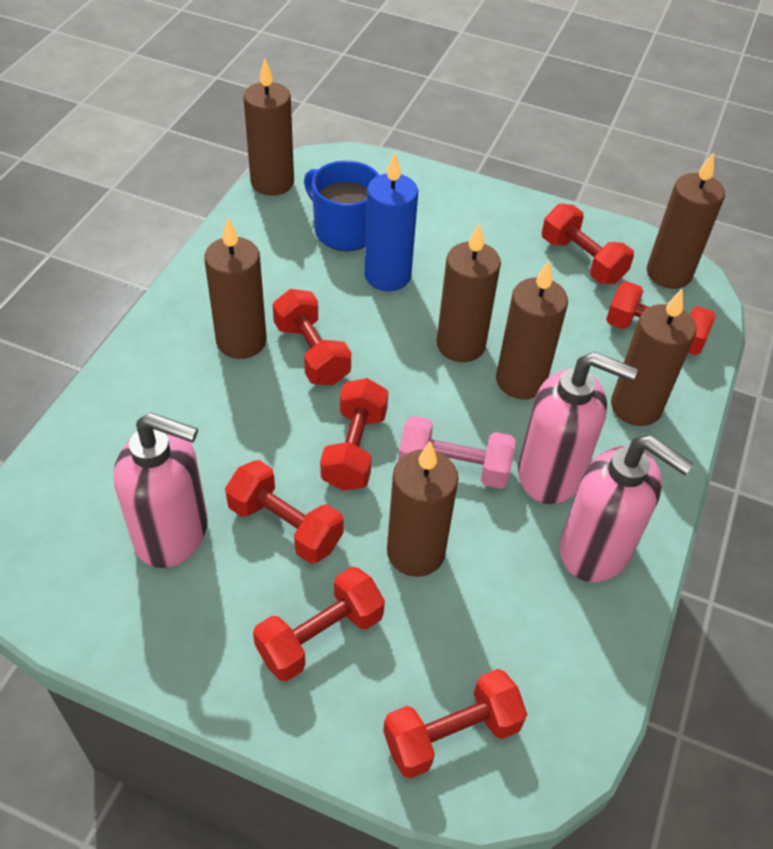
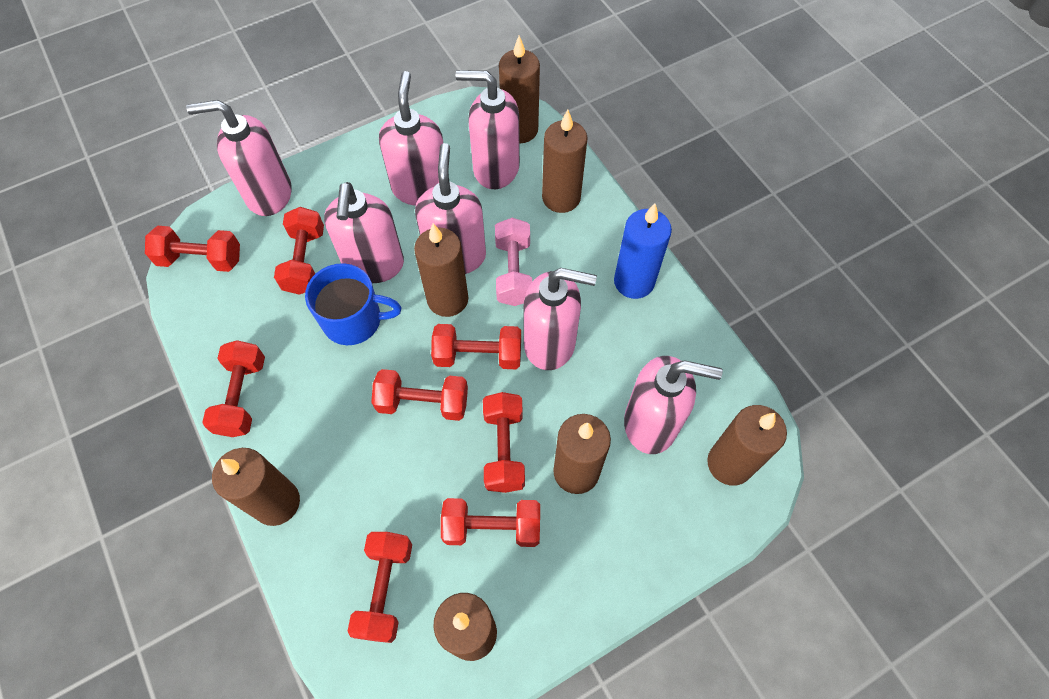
pink soap dispenser: 3 -> 7
red dumbbell: 7 -> 8

